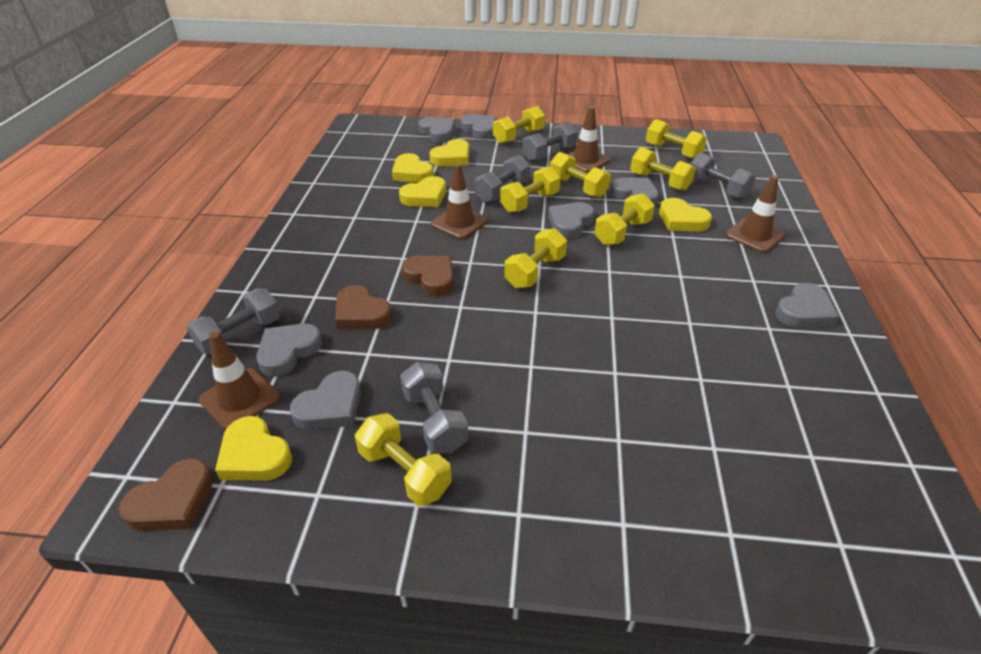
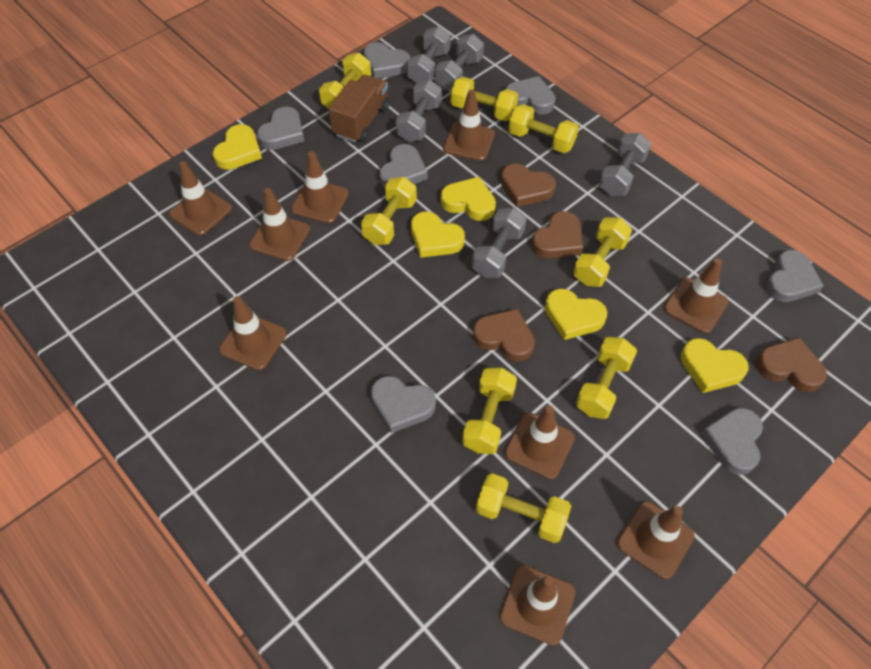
brown heart: 3 -> 4
brown traffic cone: 4 -> 9
brown truck: 0 -> 1

